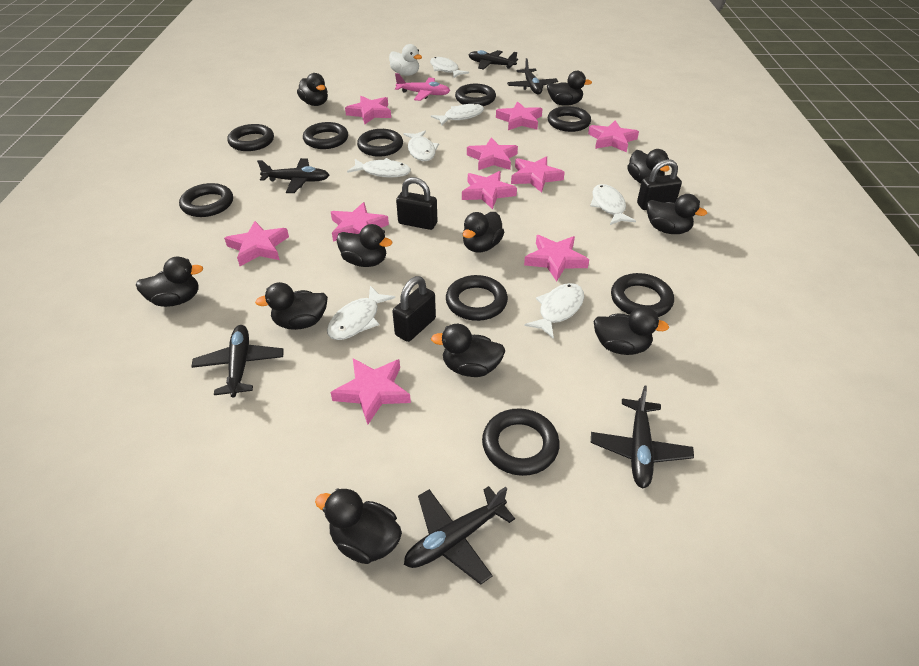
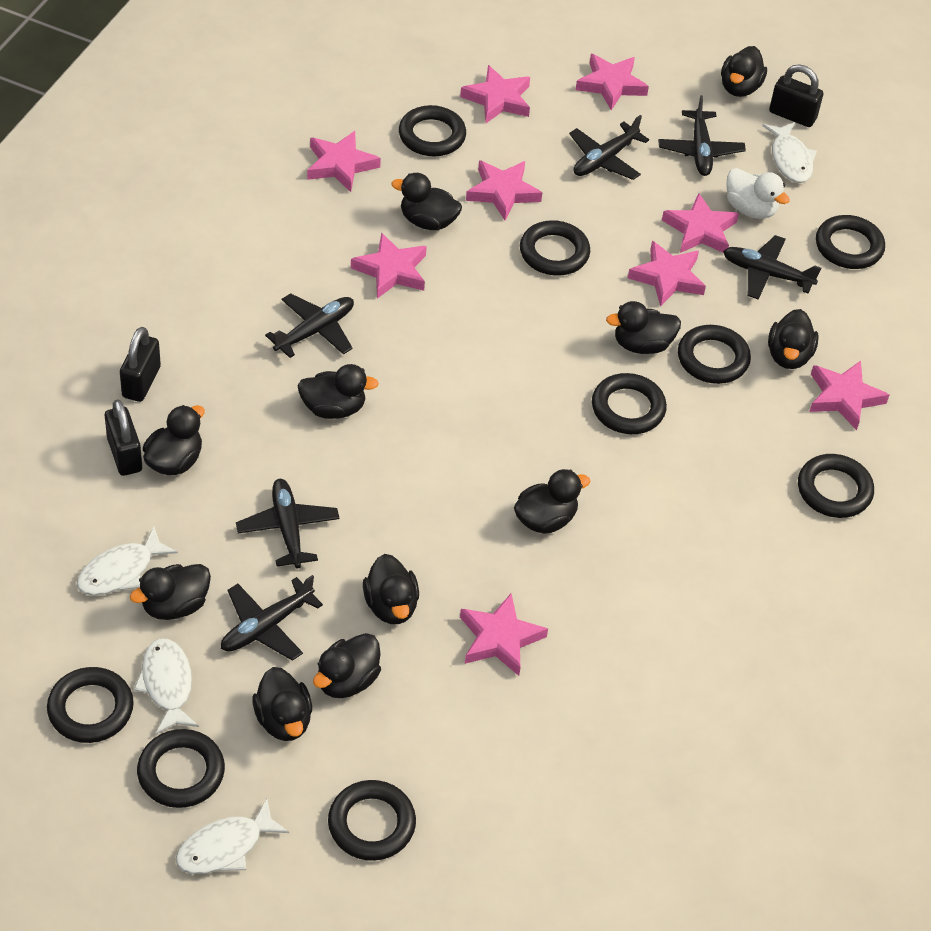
pink plane: 1 -> 0
pink star: 10 -> 9
white fish: 7 -> 4

